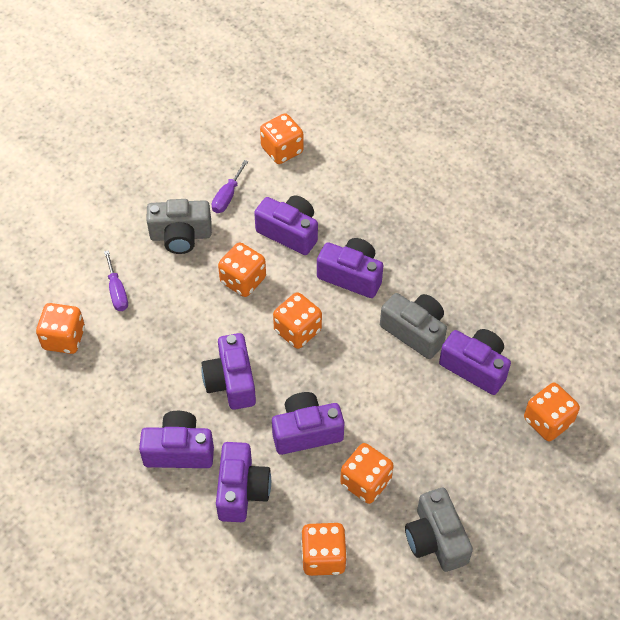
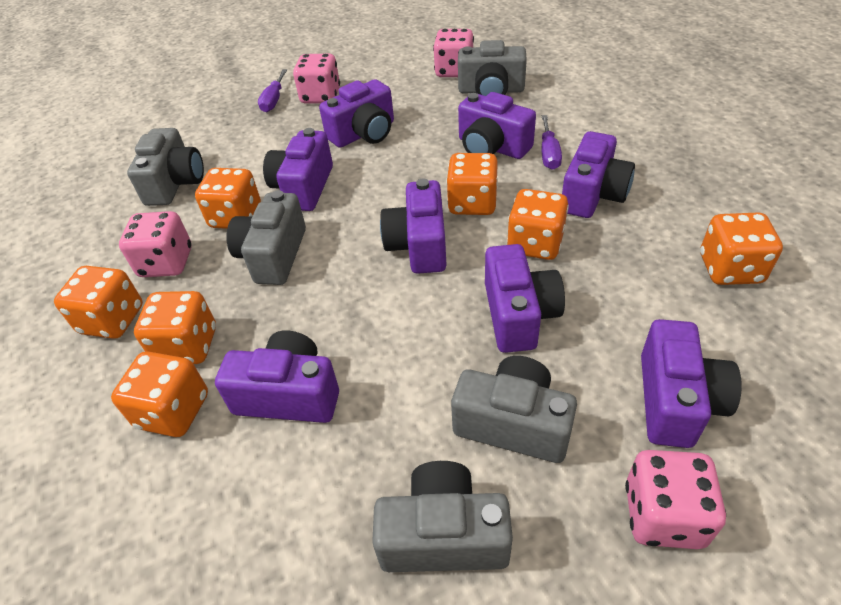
grey camera: 3 -> 5
pink dice: 0 -> 4
purple camera: 7 -> 8

